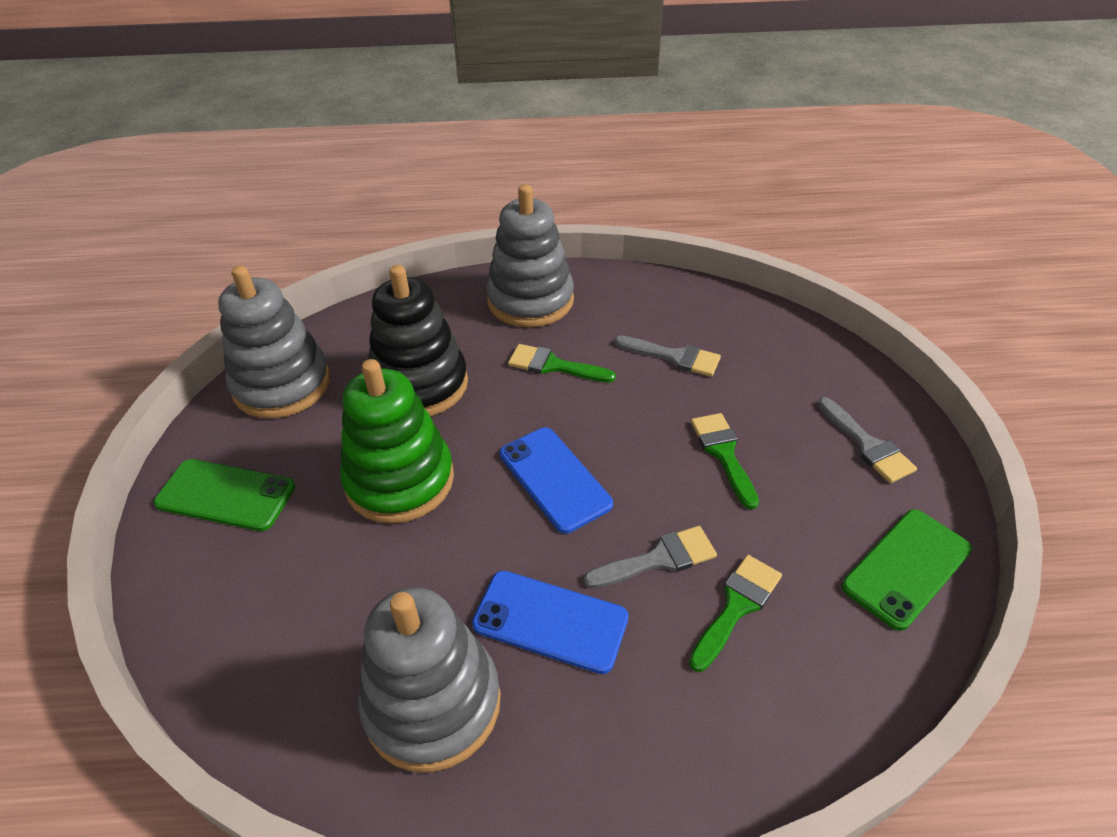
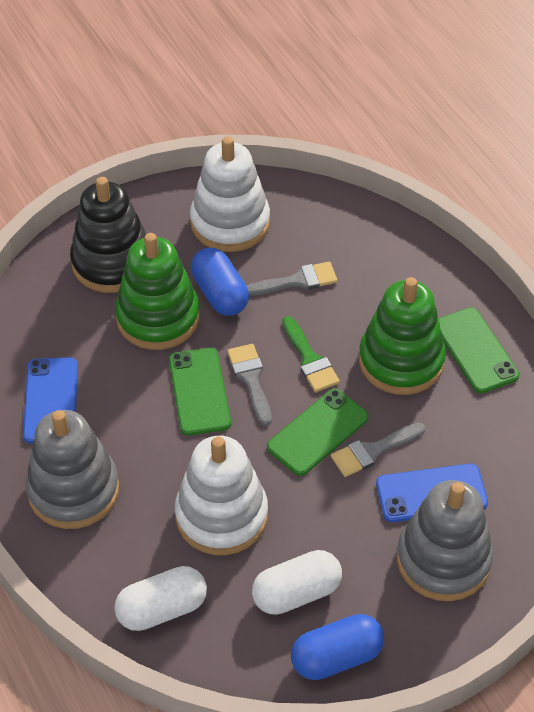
blue capsule: 0 -> 2
green brush: 3 -> 1
green phone: 2 -> 3
green stacking toy: 1 -> 2
grey stacking toy: 3 -> 2
white capsule: 0 -> 2
white stacking toy: 0 -> 2

